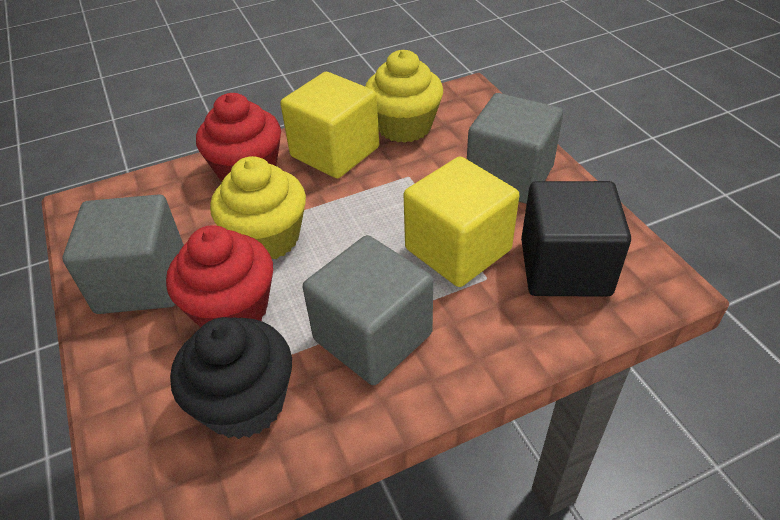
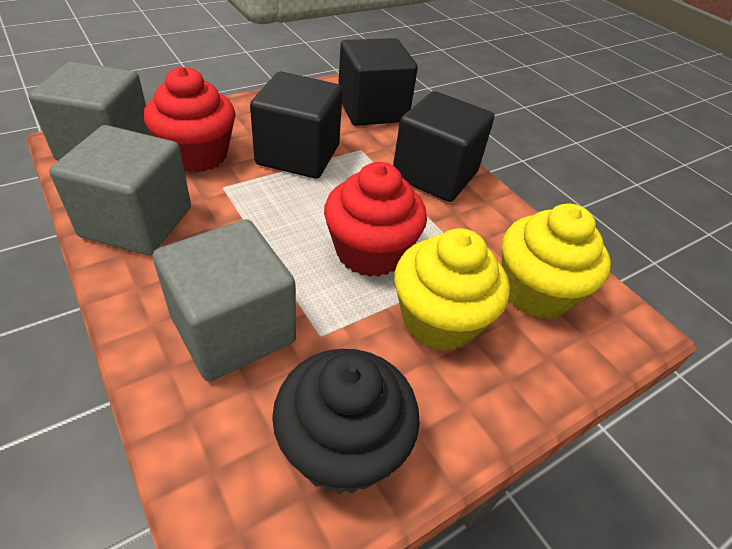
black cube: 1 -> 3
yellow cube: 2 -> 0

